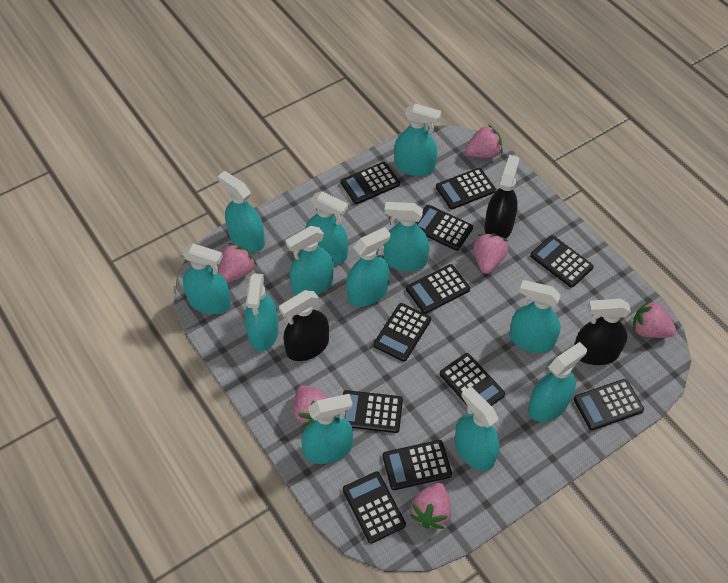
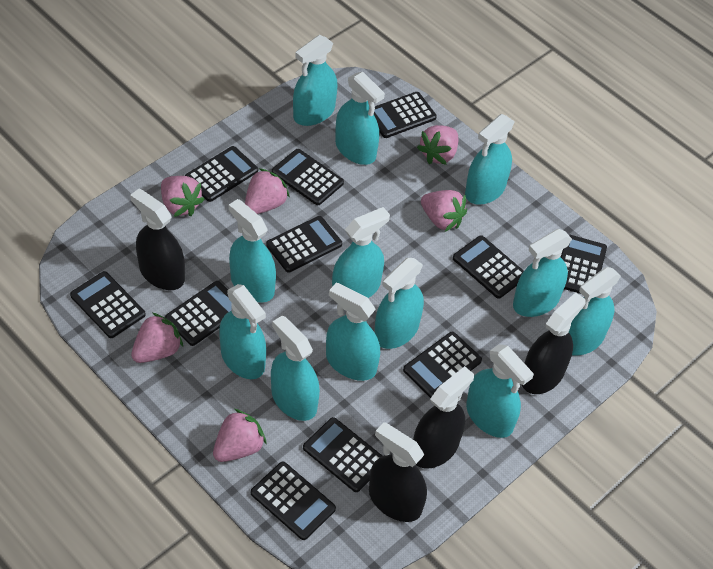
black spray bottle: 3 -> 4

